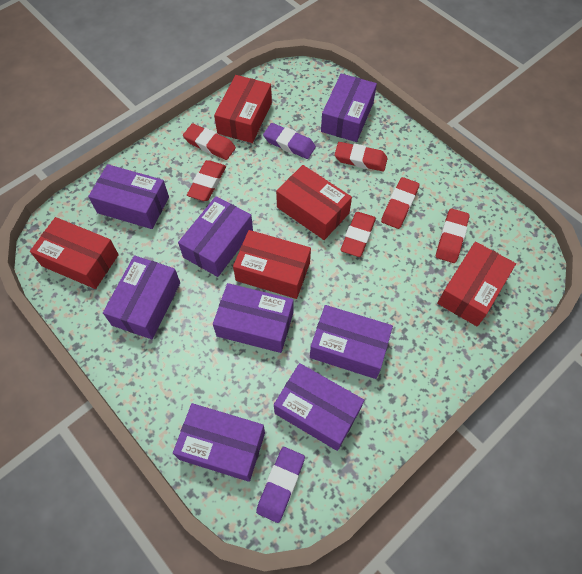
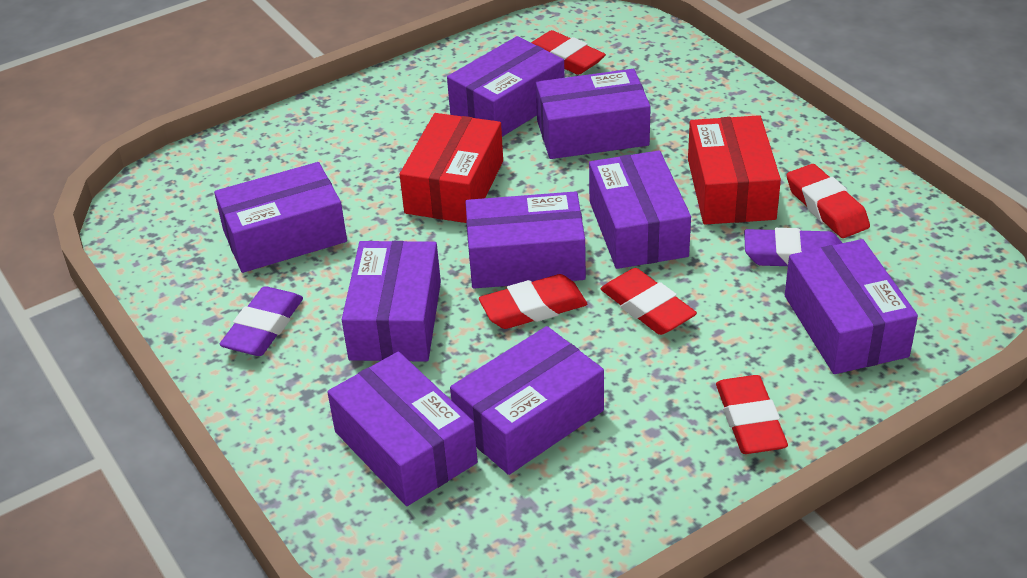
purple box: 8 -> 9
red box: 5 -> 2
red eraser: 6 -> 5

